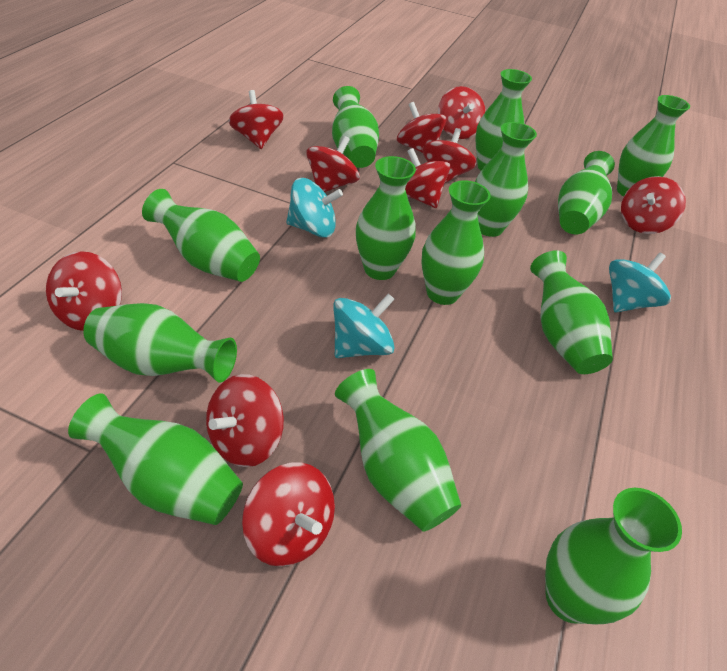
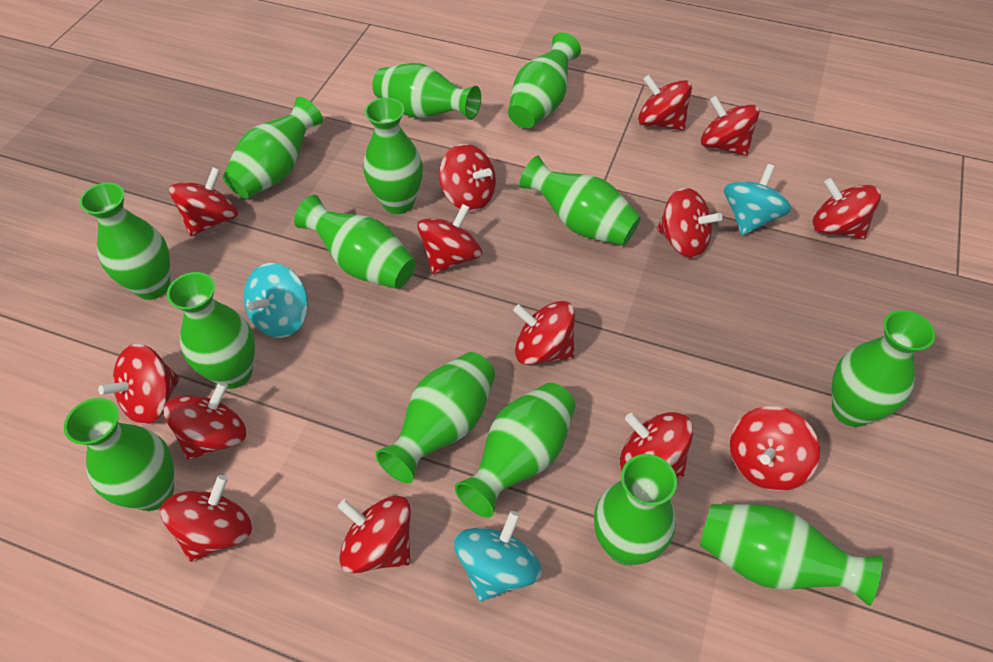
green vase: 13 -> 14
red spinning top: 10 -> 14

